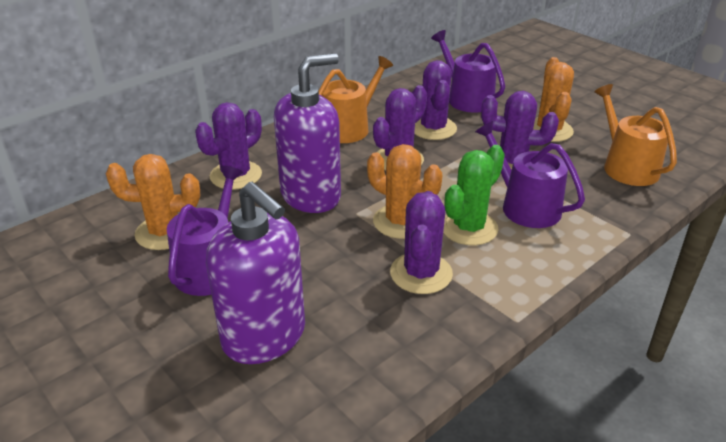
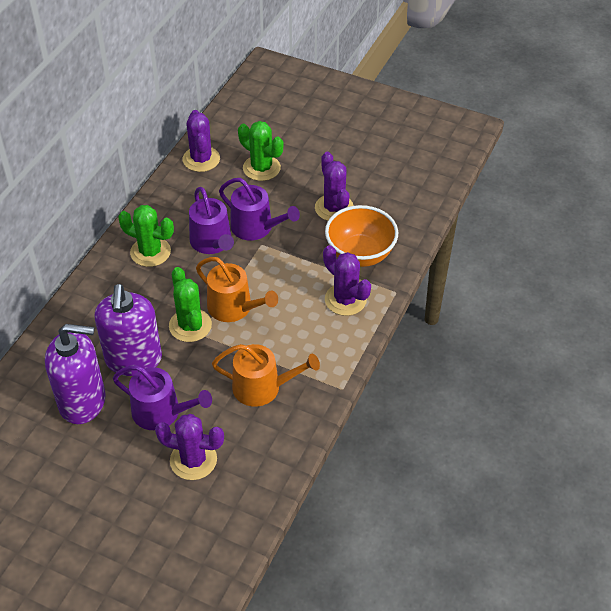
green cactus: 1 -> 3
orange bowl: 0 -> 1
orange cactus: 3 -> 0
purple cactus: 5 -> 4

